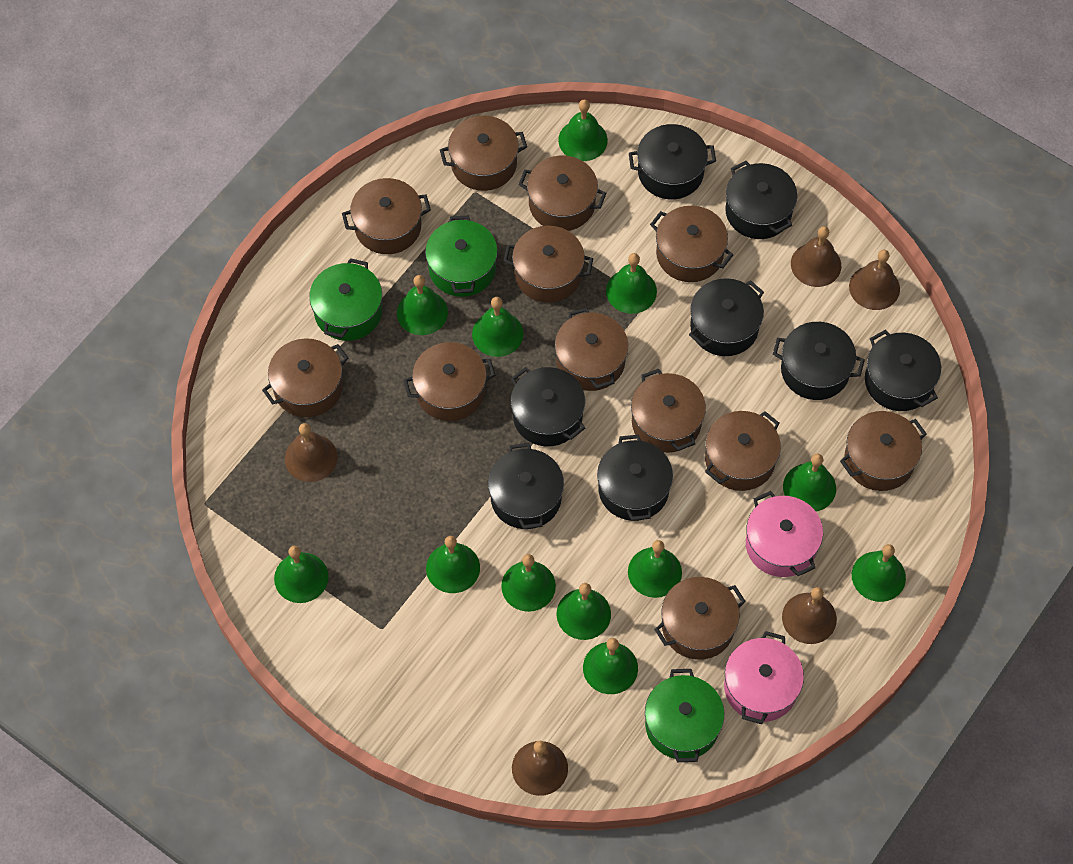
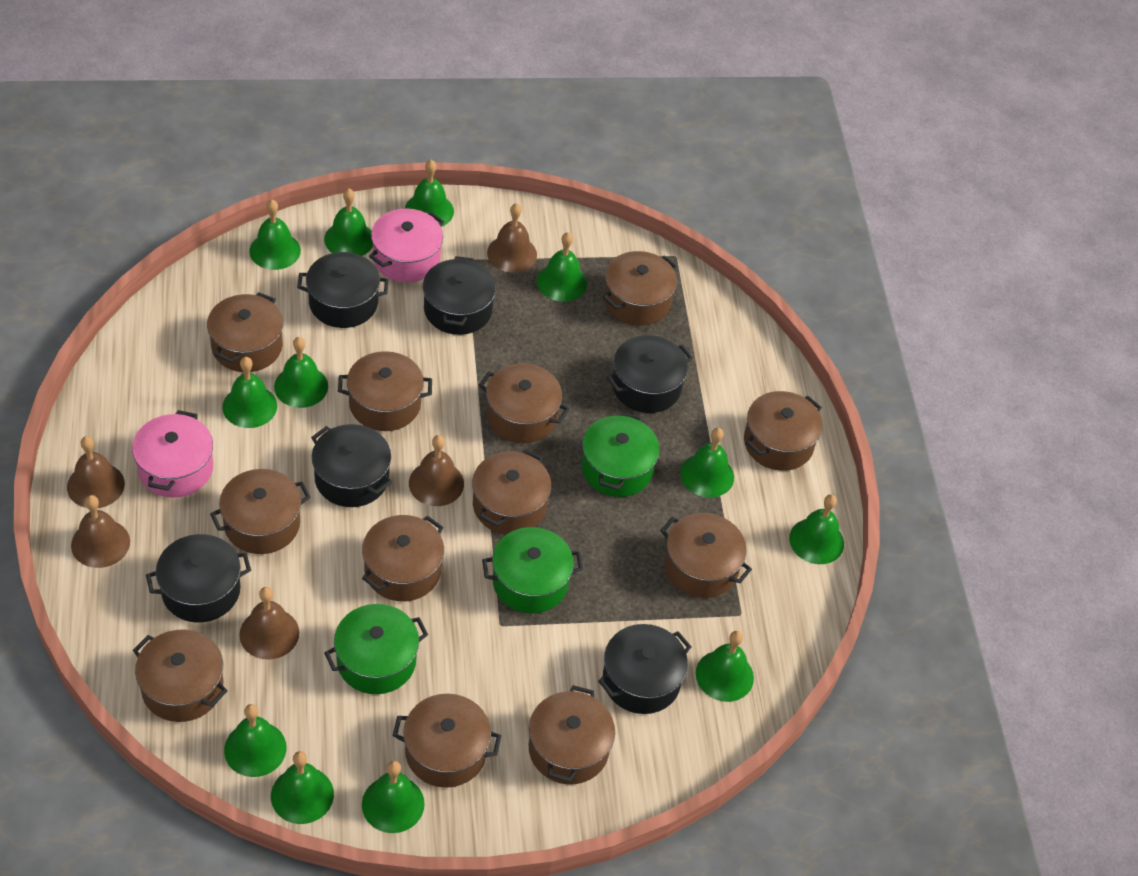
black pot: 8 -> 6

